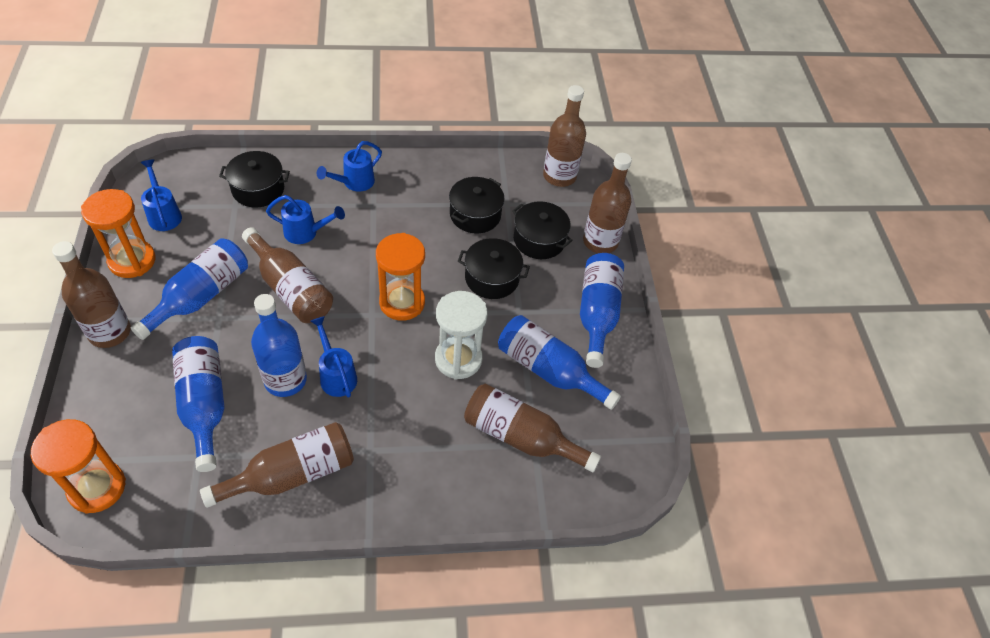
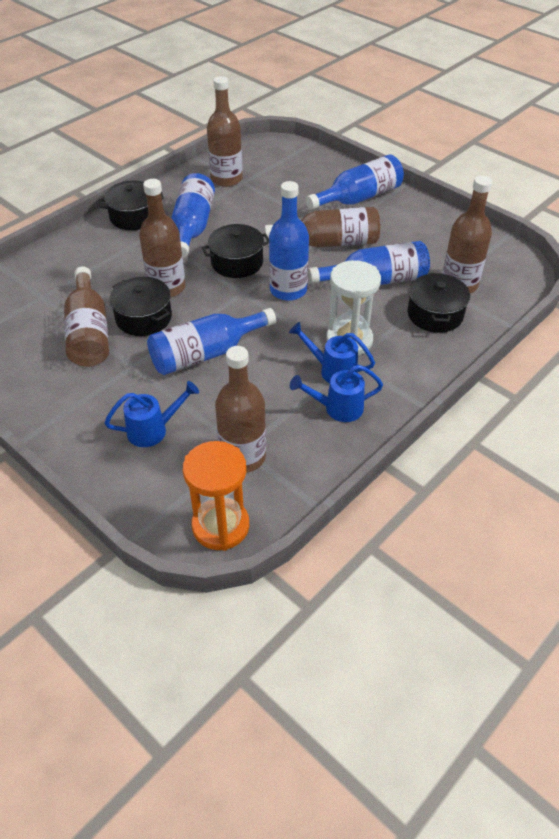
blue watering can: 4 -> 3
orange hourglass: 3 -> 1

